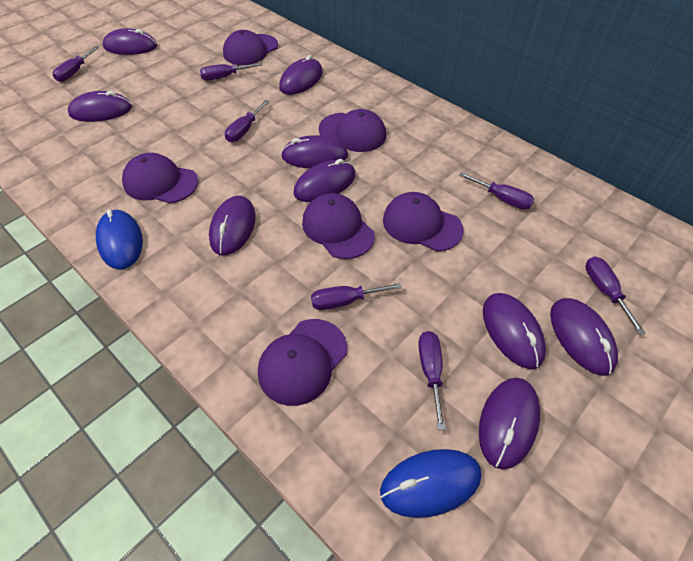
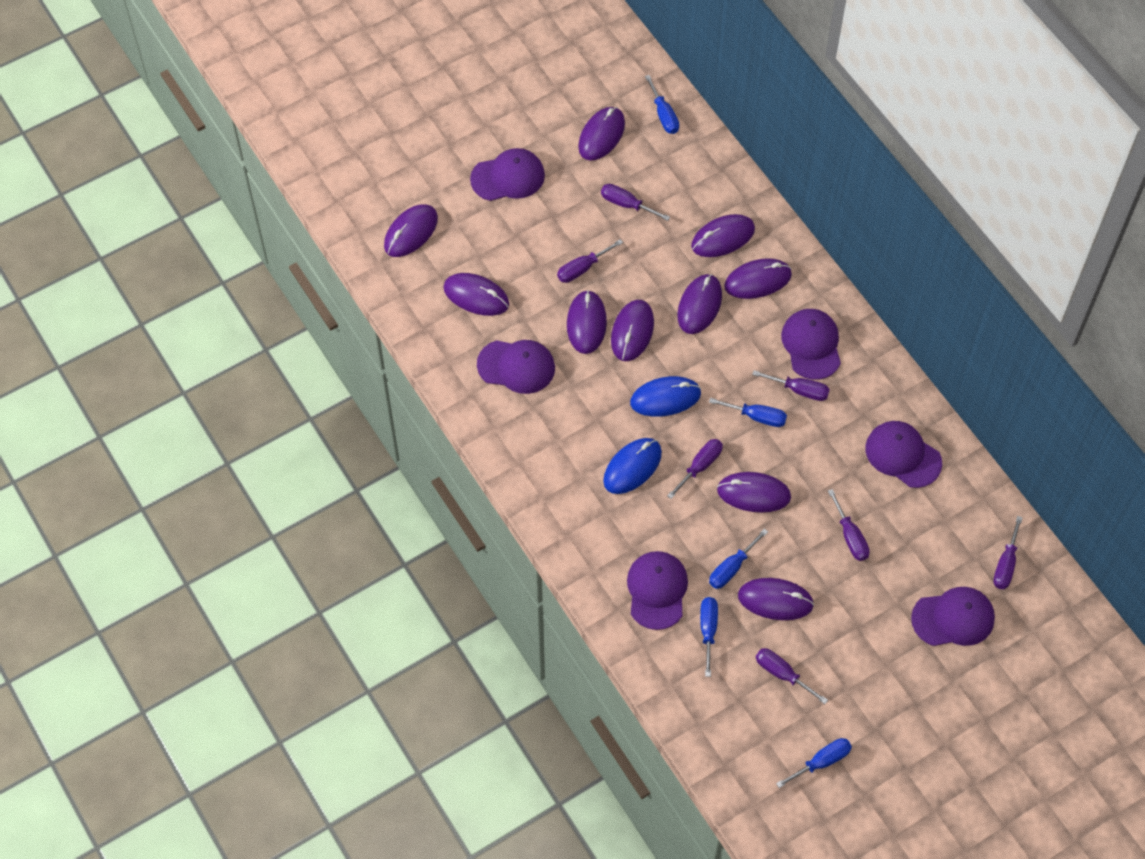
blue screwdriver: 0 -> 5
purple mouse: 9 -> 10

